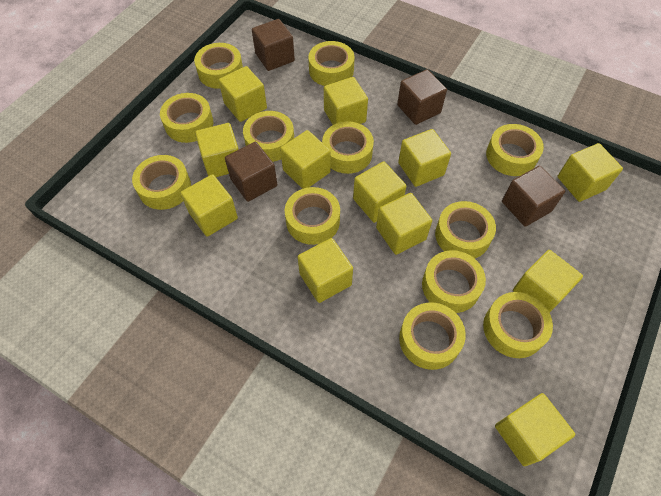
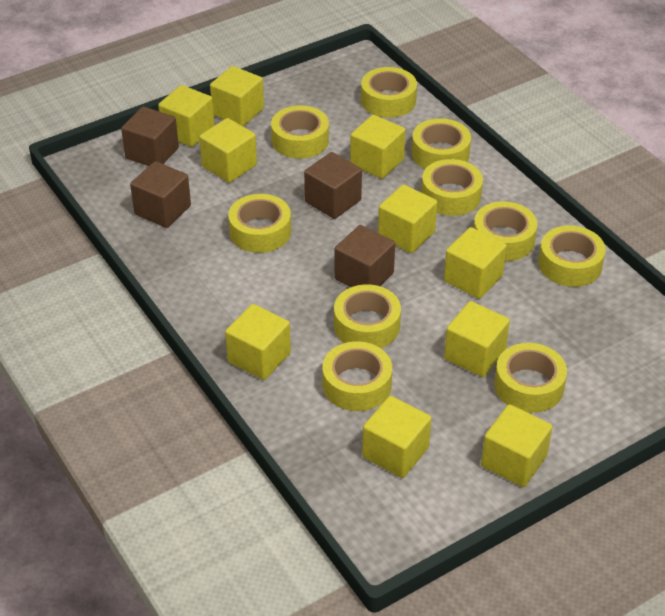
yellow cube: 12 -> 10
yellow tape: 12 -> 10

